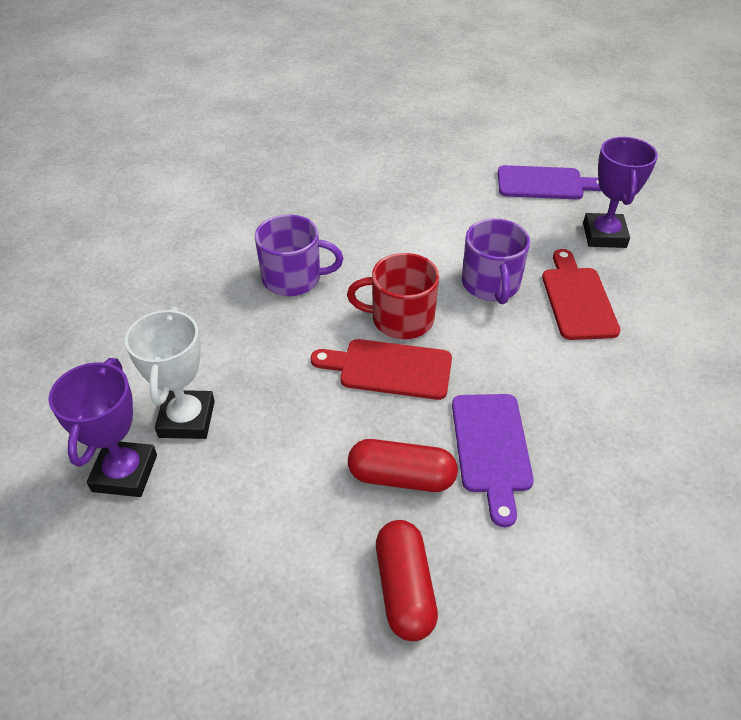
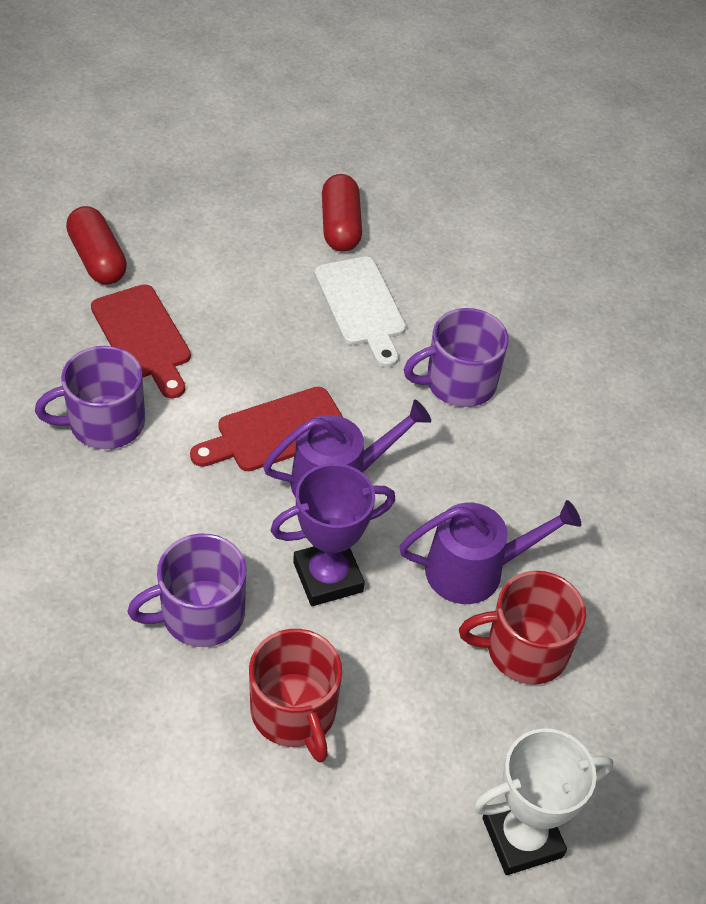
purple cutting board: 2 -> 0
purple mug: 2 -> 3
purple trophy: 2 -> 1
purple watering can: 0 -> 2
red mug: 1 -> 2
white cutting board: 0 -> 1

